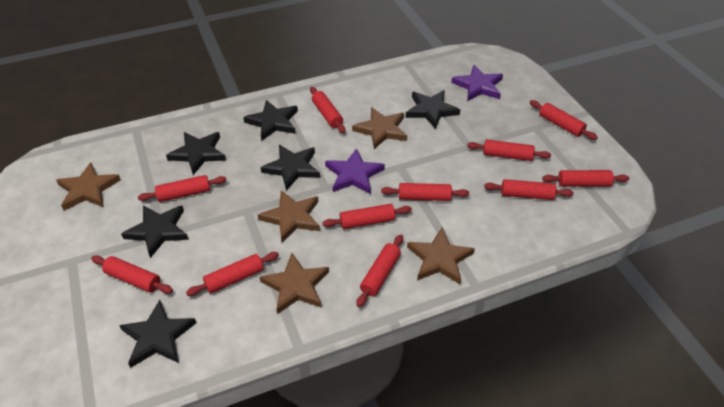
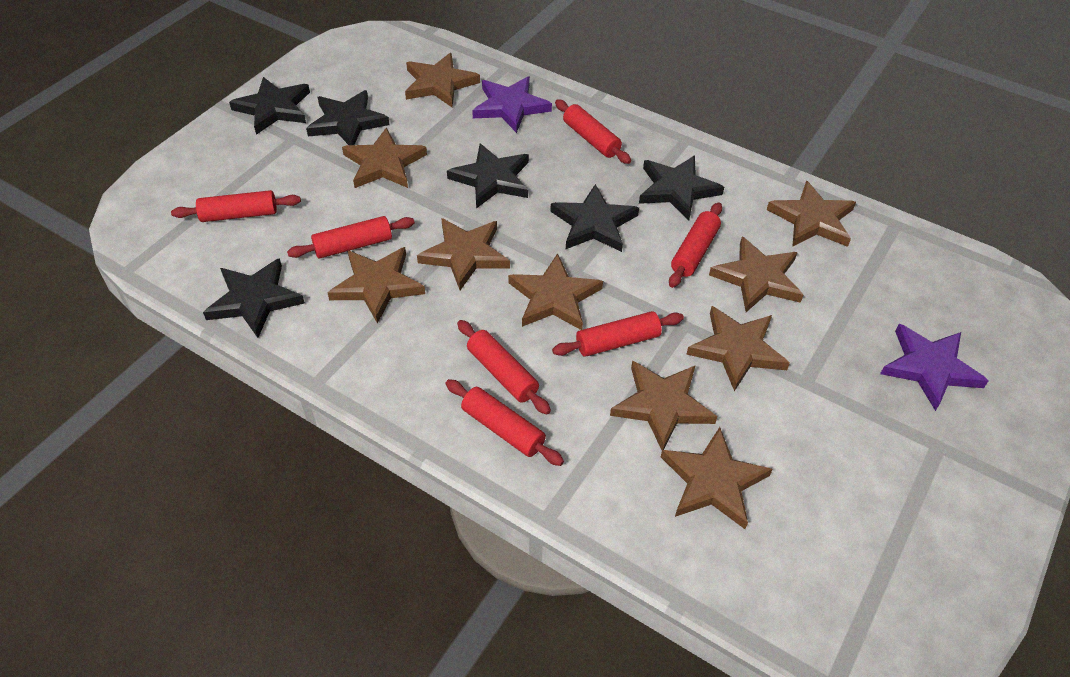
brown star: 5 -> 10
red rolling pin: 11 -> 7

